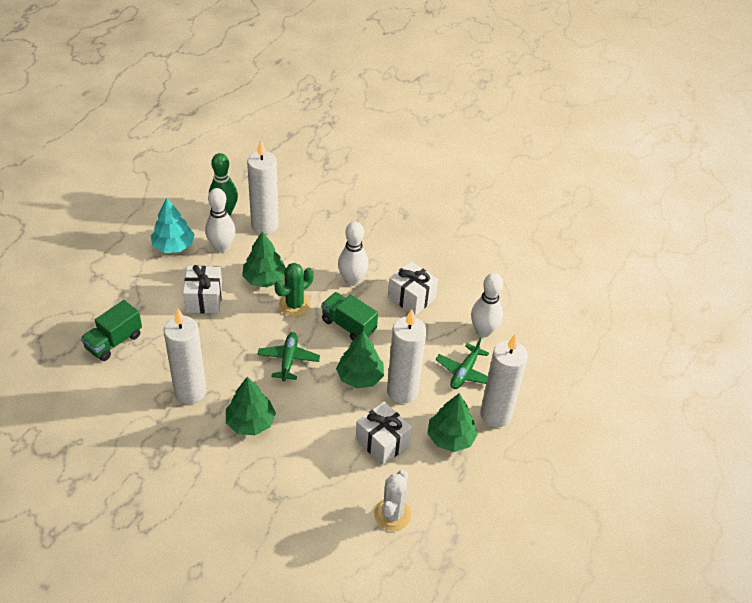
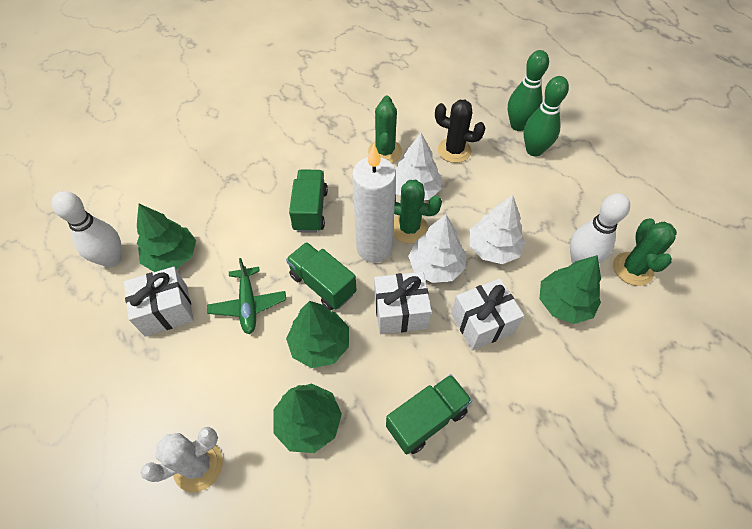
black cactus: 0 -> 1
green bowling pin: 1 -> 2
green cactus: 1 -> 3
green plane: 2 -> 1
green truck: 2 -> 3
turquoise tree: 1 -> 0
white bowling pin: 3 -> 2
white candle: 4 -> 1
white tree: 0 -> 3

